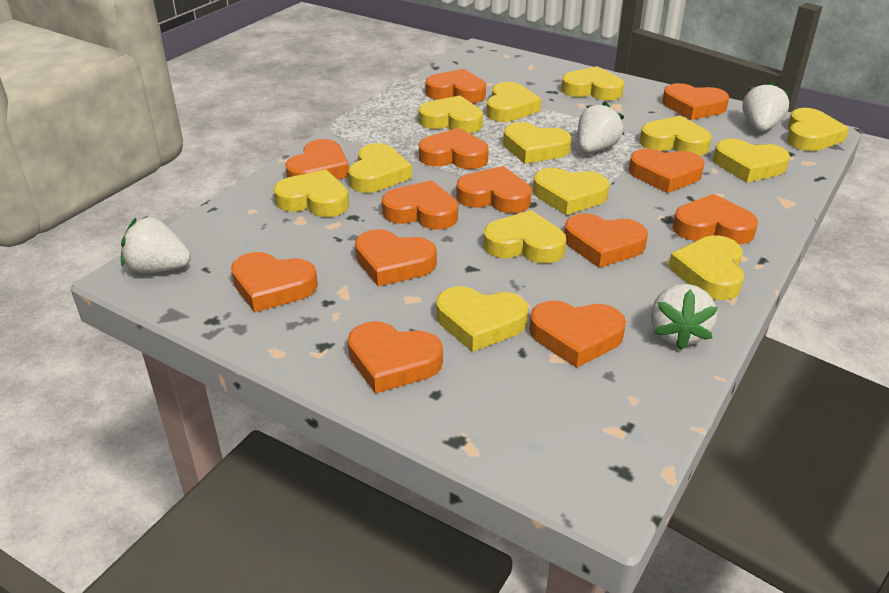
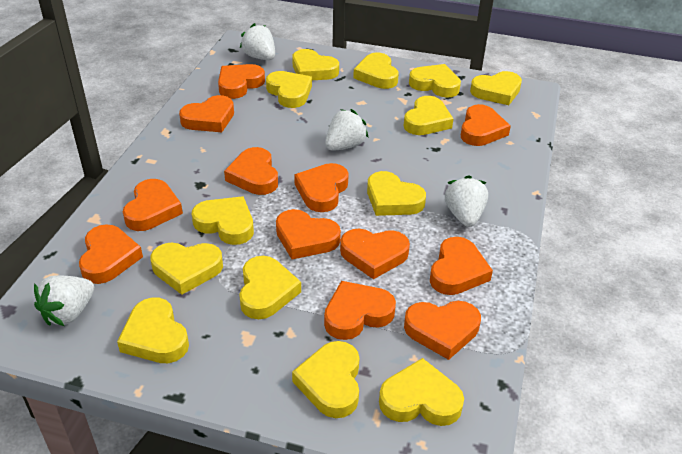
orange heart: 13 -> 12

